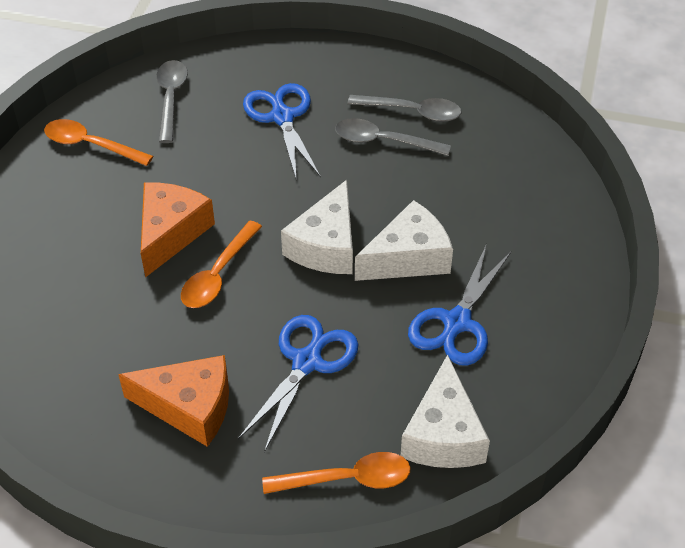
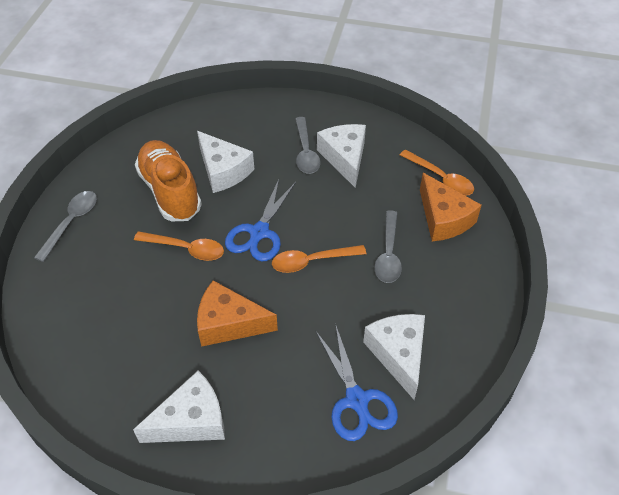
blue scissors: 3 -> 2
orange shoe: 0 -> 1
white cheese: 3 -> 4

